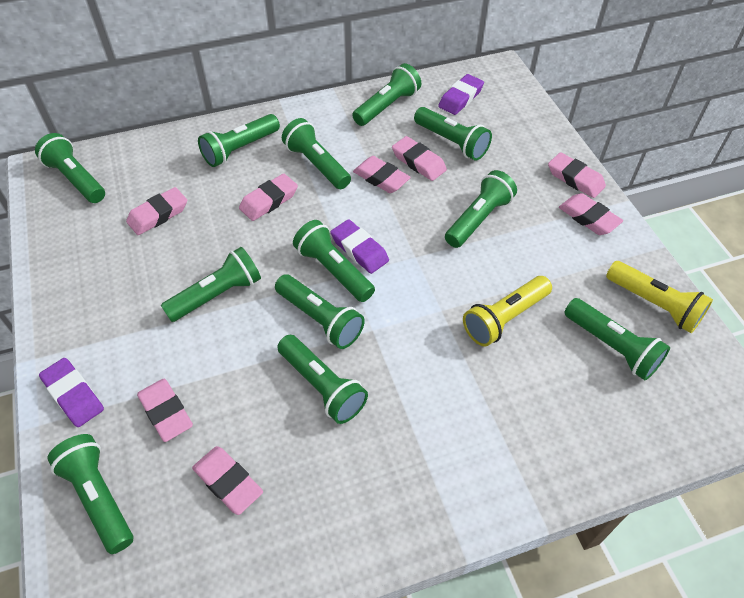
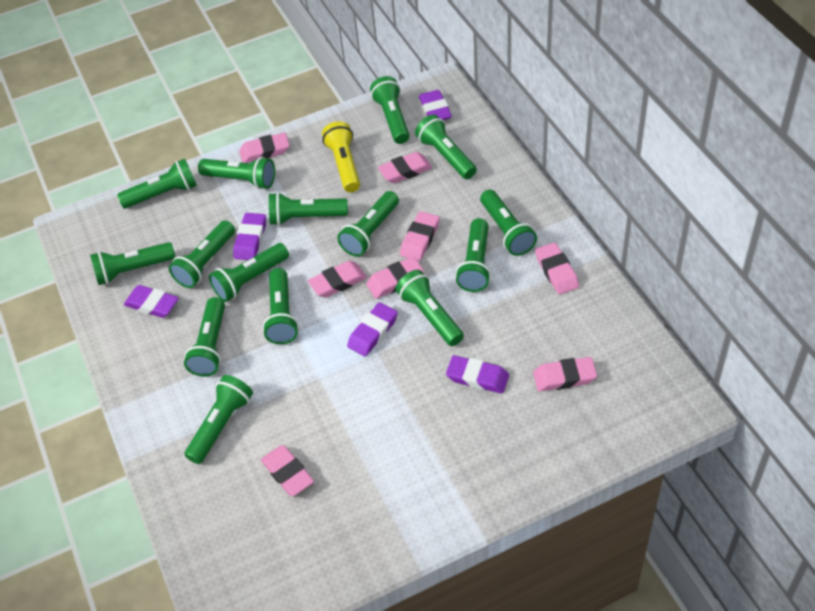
green flashlight: 12 -> 15
purple eraser: 3 -> 5
yellow flashlight: 2 -> 1

